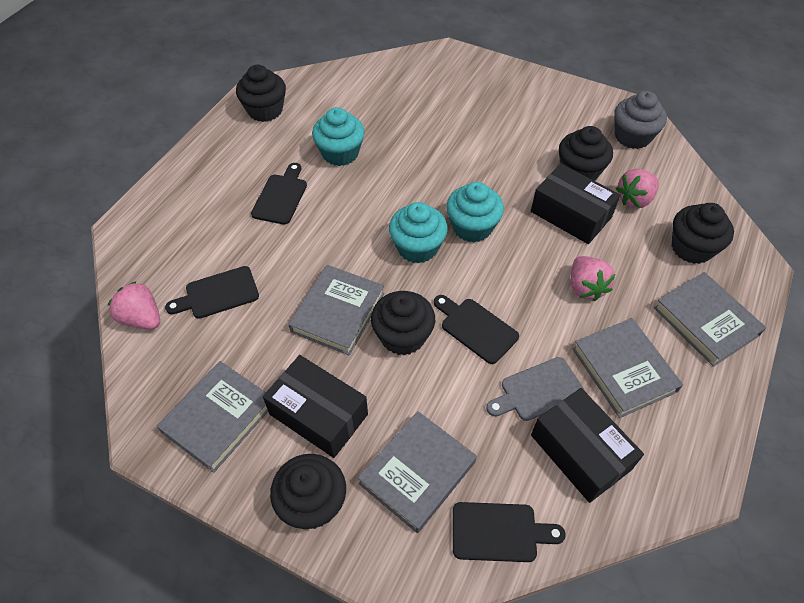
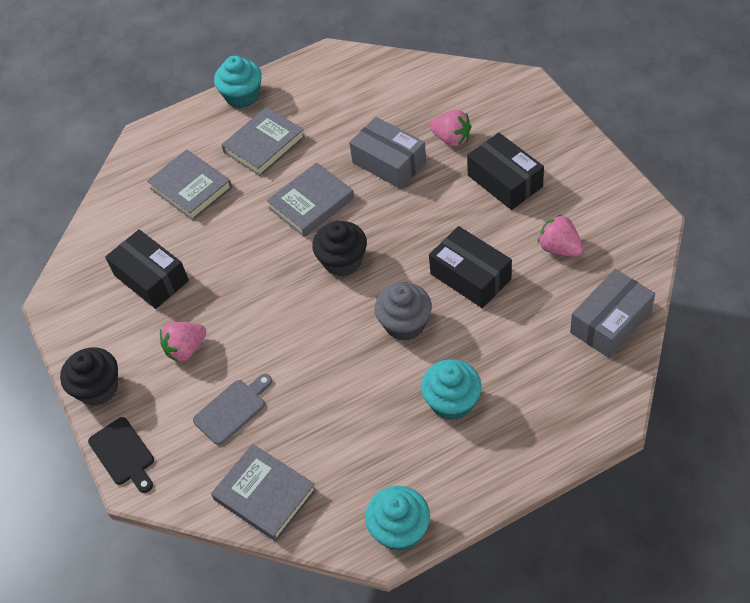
black cupcake: 5 -> 2
black cutting board: 4 -> 1
grey book: 5 -> 4
grey box: 0 -> 2

